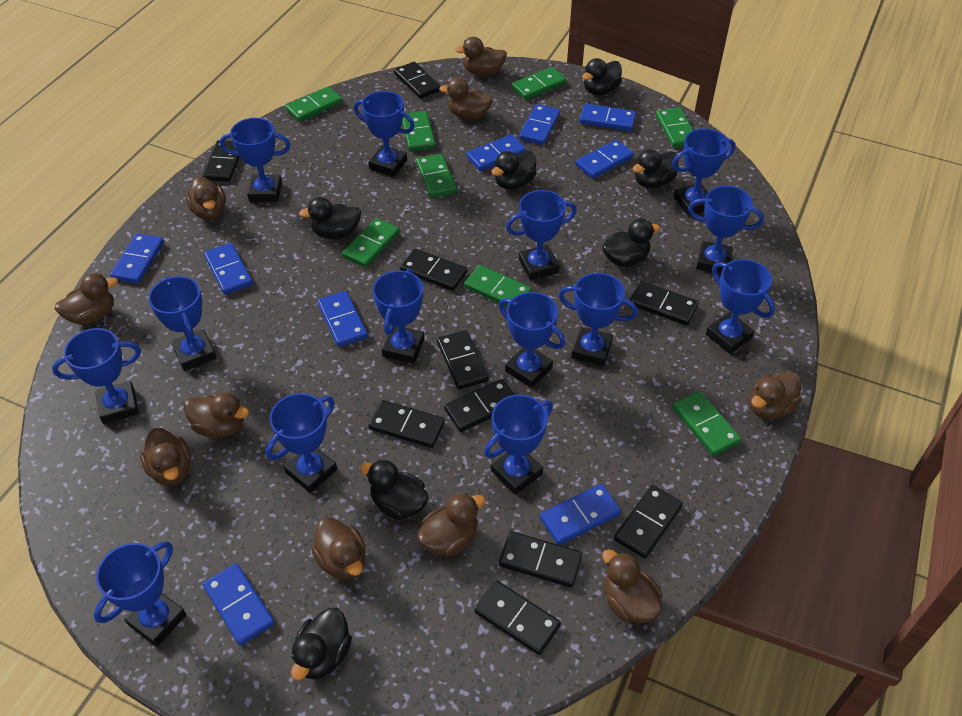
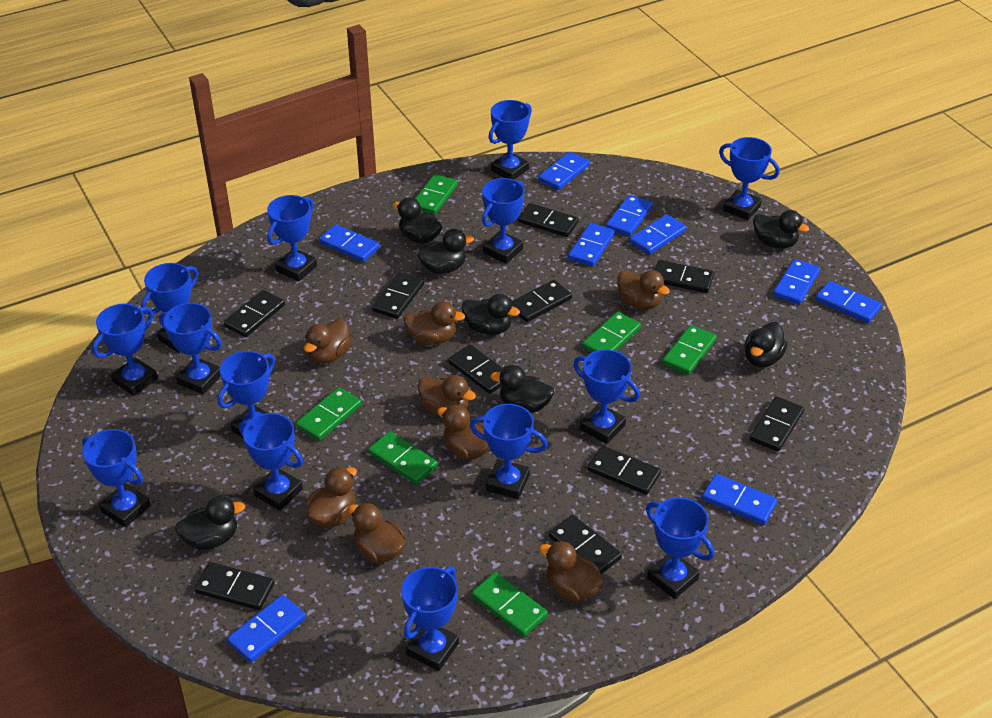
brown duck: 10 -> 8
green domino: 8 -> 6

